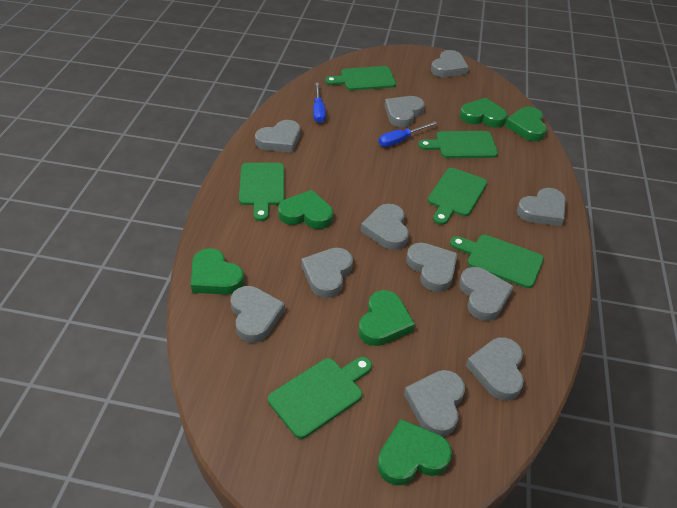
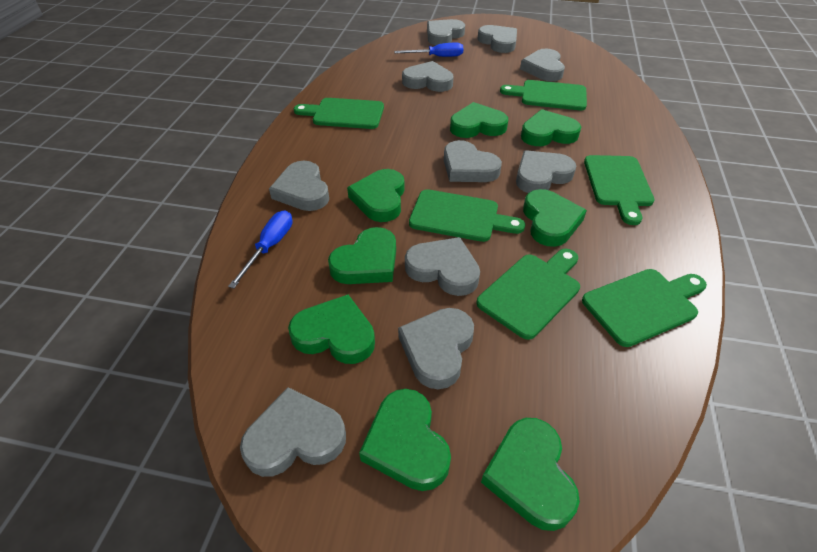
green heart: 6 -> 8
grey heart: 11 -> 10

